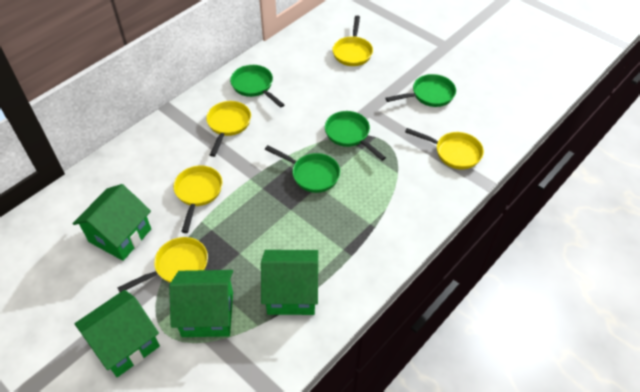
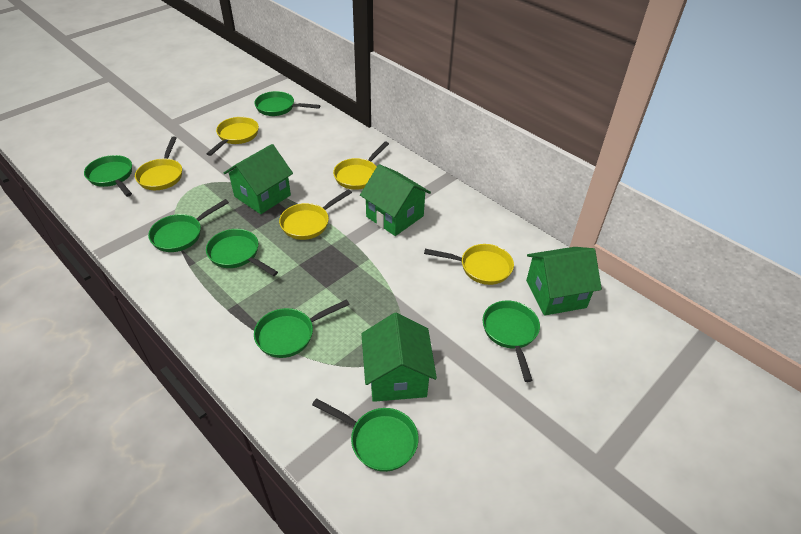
green pan: 4 -> 7

